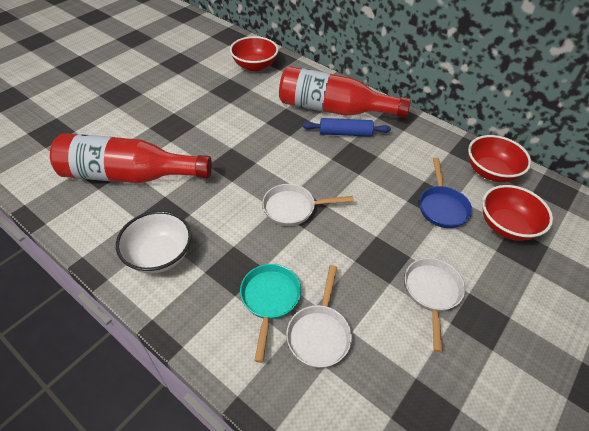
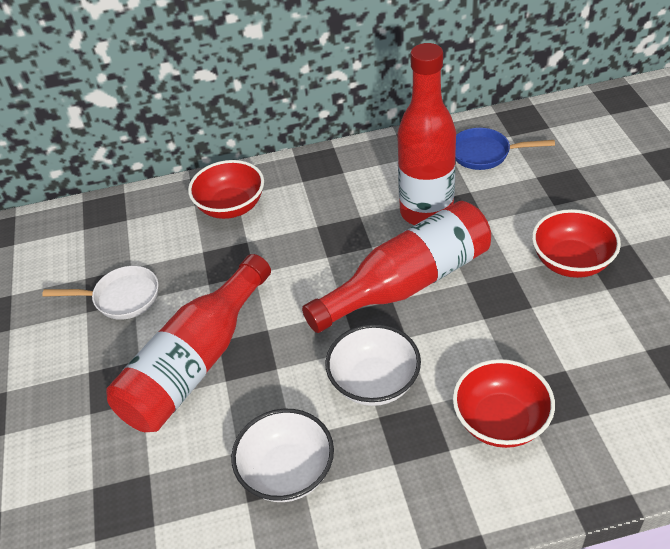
blue rolling pin: 1 -> 0
red bottle: 2 -> 3
turquoise pan: 1 -> 0
white bowl: 1 -> 2
white pan: 3 -> 1

